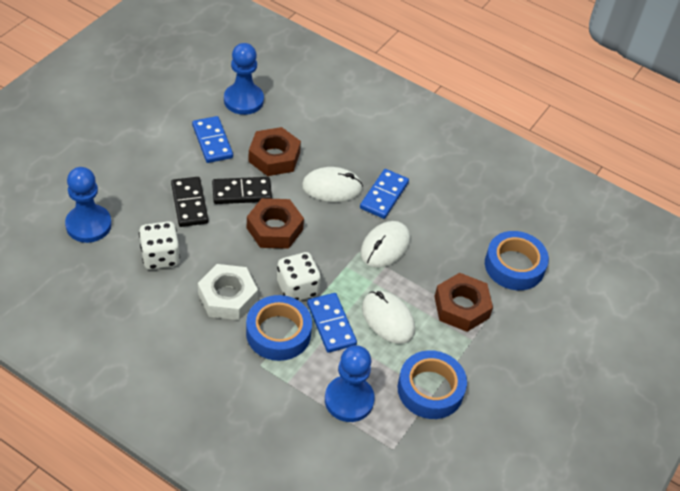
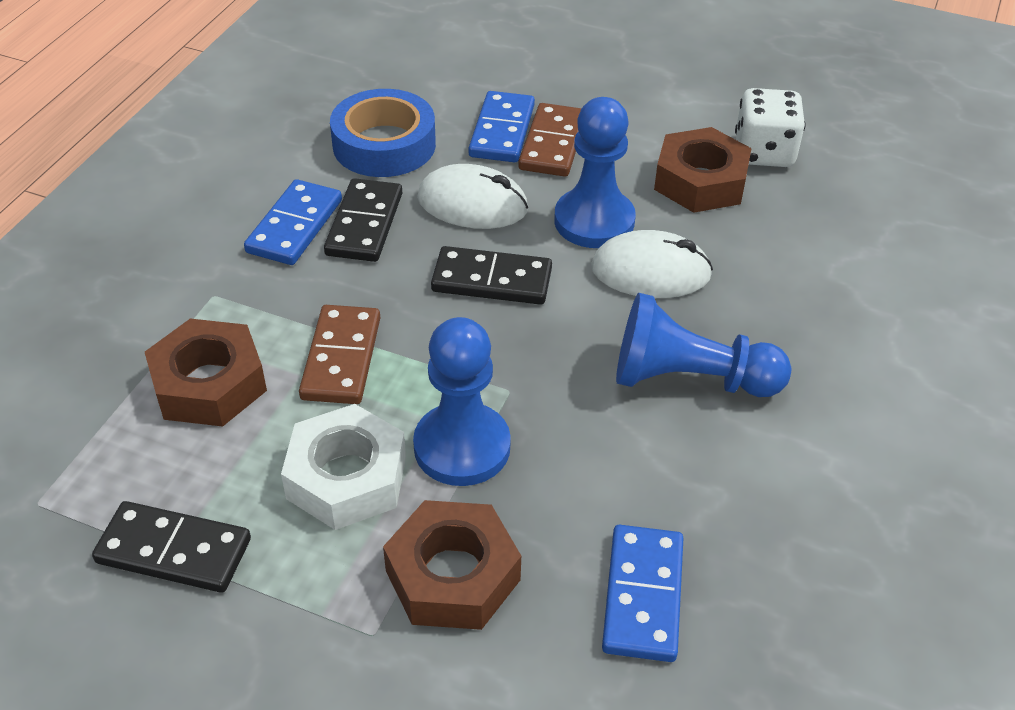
black domino: 2 -> 3
blue tape: 3 -> 1
brown domino: 0 -> 2
white dice: 2 -> 1
white mouse: 3 -> 2

